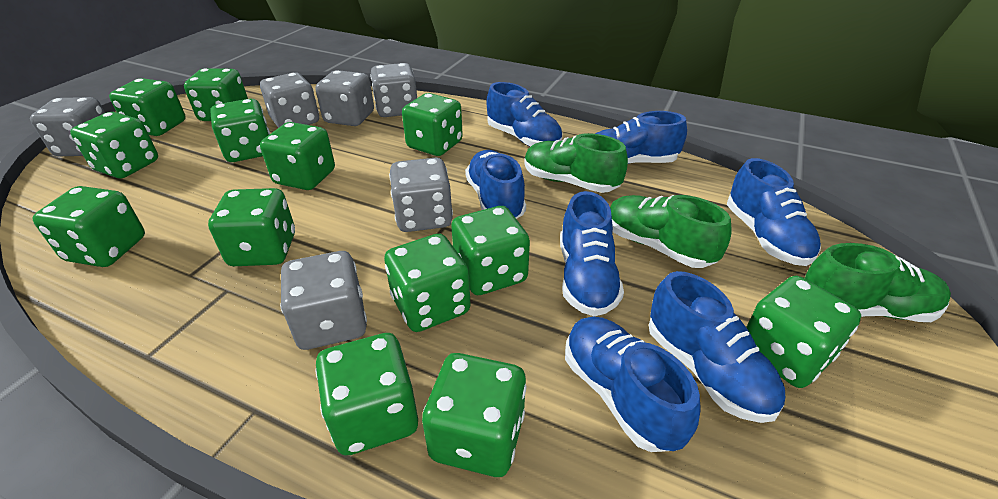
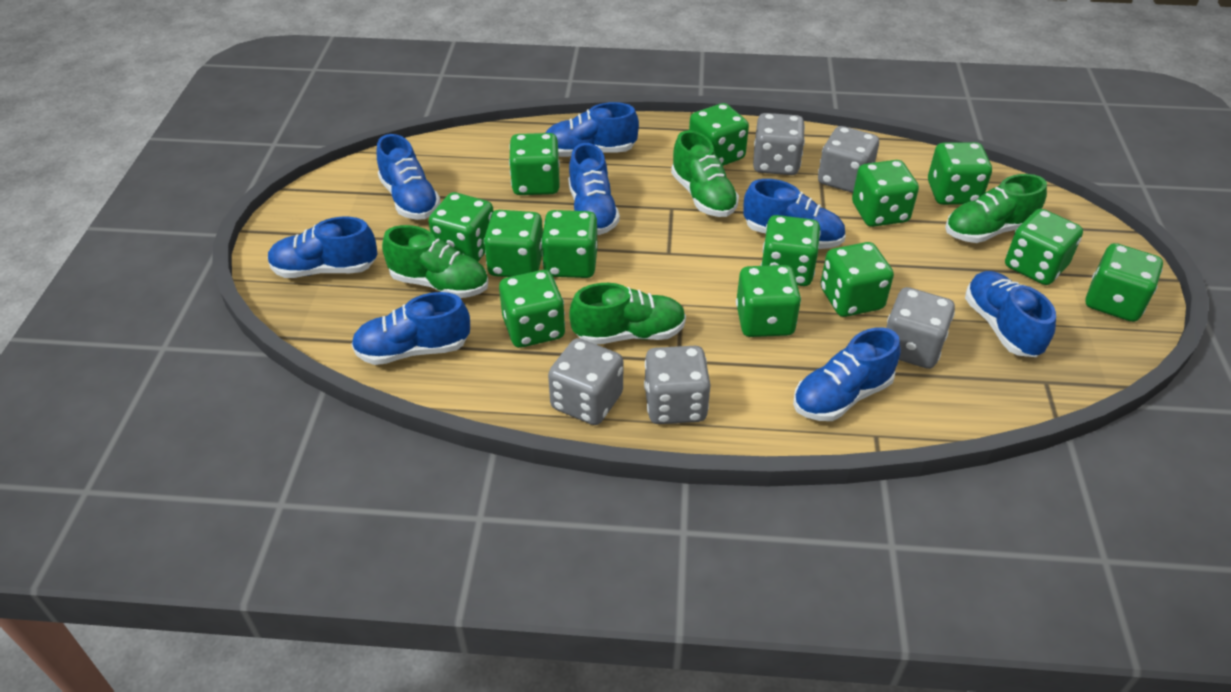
blue shoe: 7 -> 8
green shoe: 3 -> 4
grey dice: 6 -> 5

